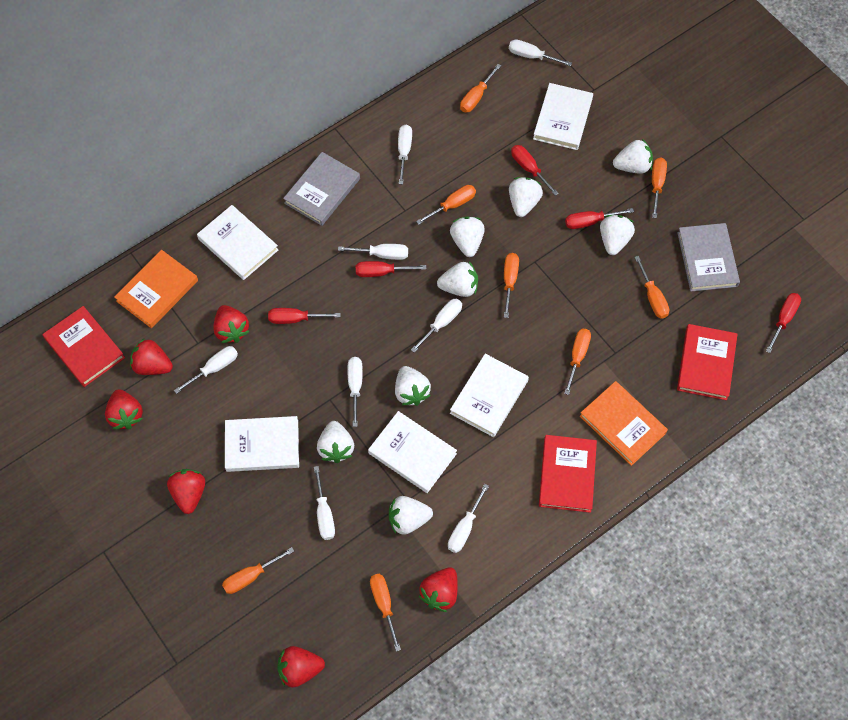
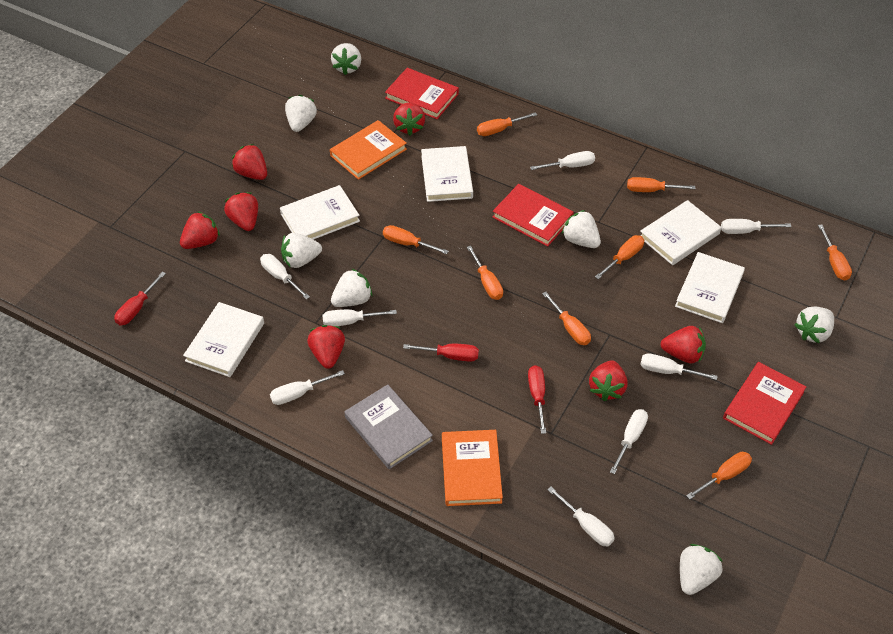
grey book: 2 -> 1
red screwdriver: 5 -> 3
red strawberry: 6 -> 7
white strawberry: 8 -> 7

